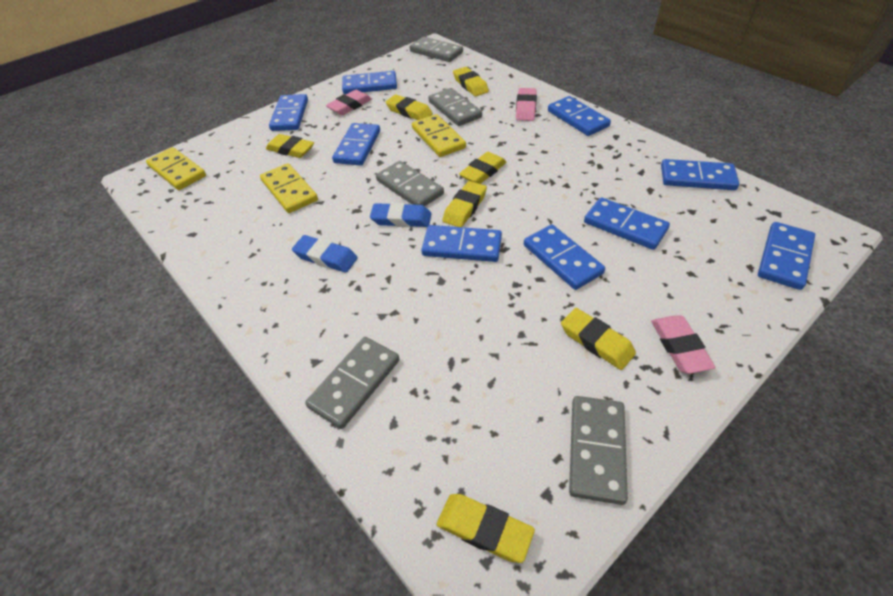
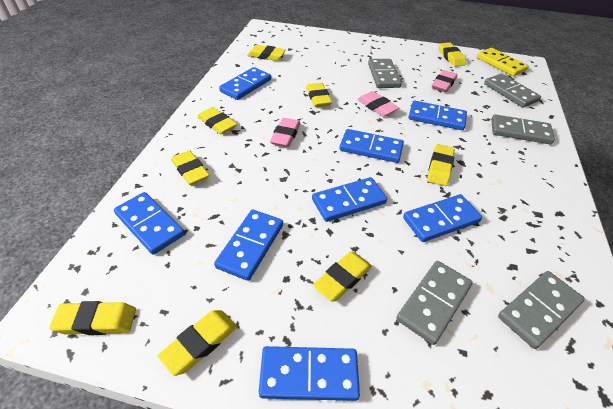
blue domino: 9 -> 8
blue eraser: 2 -> 0
yellow domino: 3 -> 1
yellow eraser: 7 -> 9

